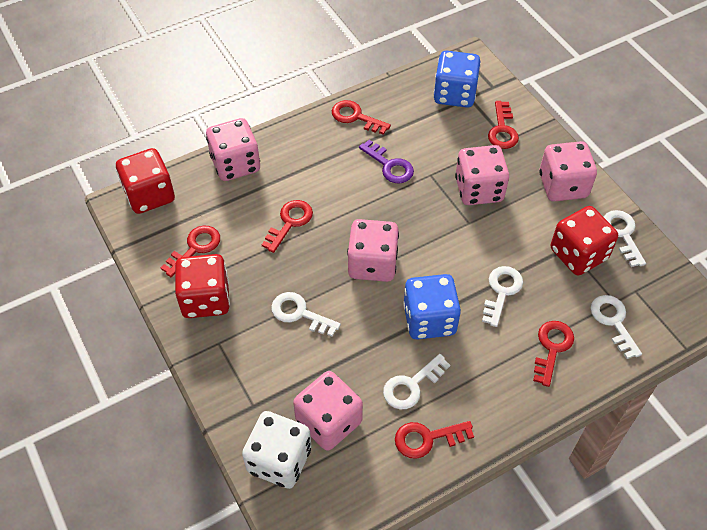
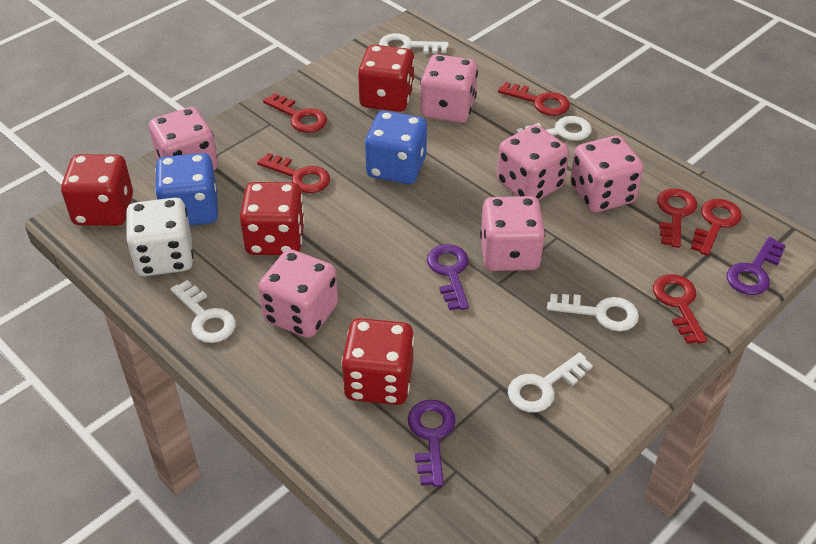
pink dice: 5 -> 6
purple key: 1 -> 3
red dice: 3 -> 4

